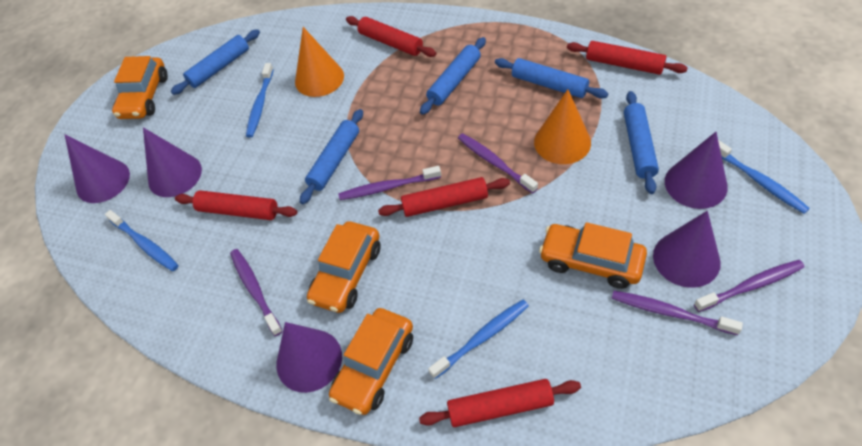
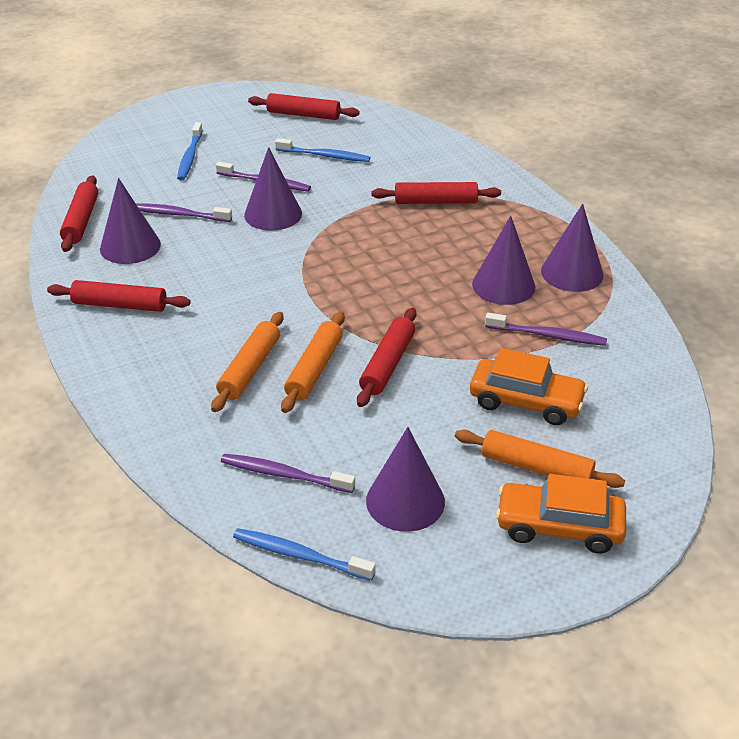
blue rolling pin: 5 -> 0
blue toothbrush: 4 -> 3
orange car: 4 -> 2
orange cone: 2 -> 0
orange rolling pin: 0 -> 3
purple toothbrush: 5 -> 4

